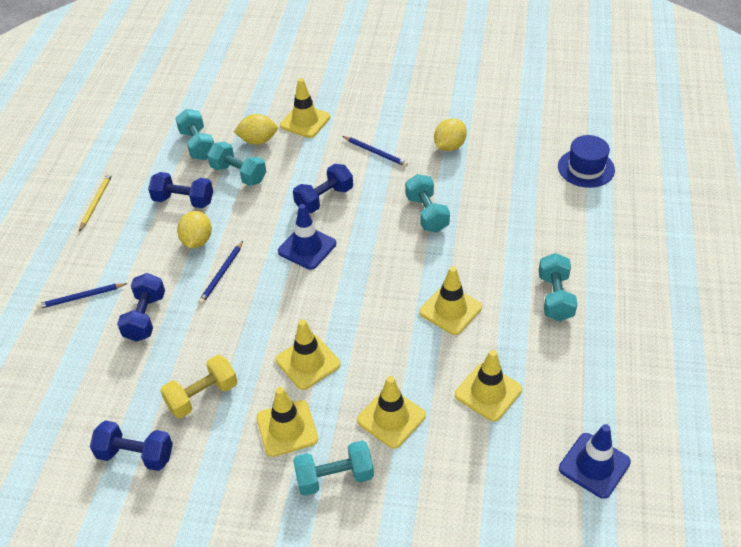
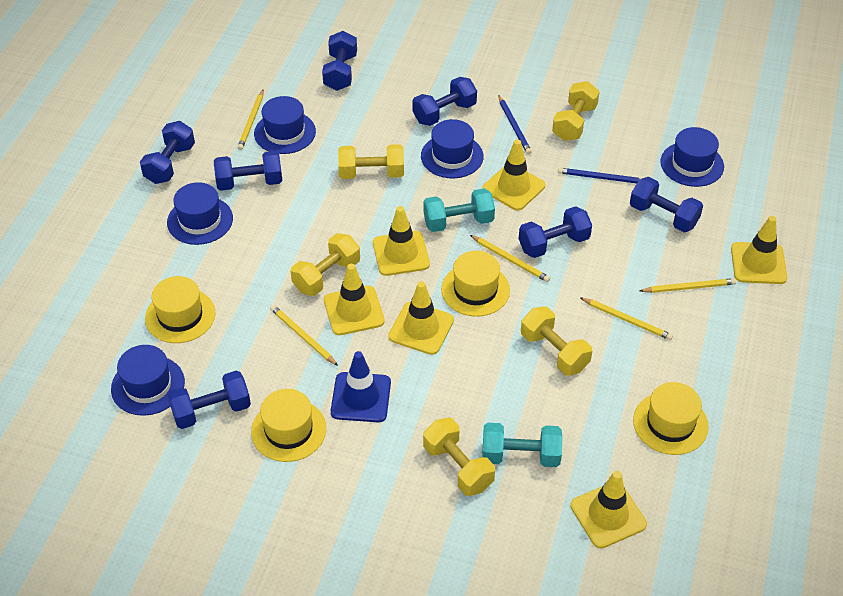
blue dumbbell: 4 -> 7
blue hat: 1 -> 5
blue pencil: 3 -> 2
blue traffic cone: 2 -> 1
turquoise dumbbell: 5 -> 2
yellow dumbbell: 1 -> 5
yellow hat: 0 -> 4
yellow lemon: 3 -> 0
yellow pencil: 1 -> 5

